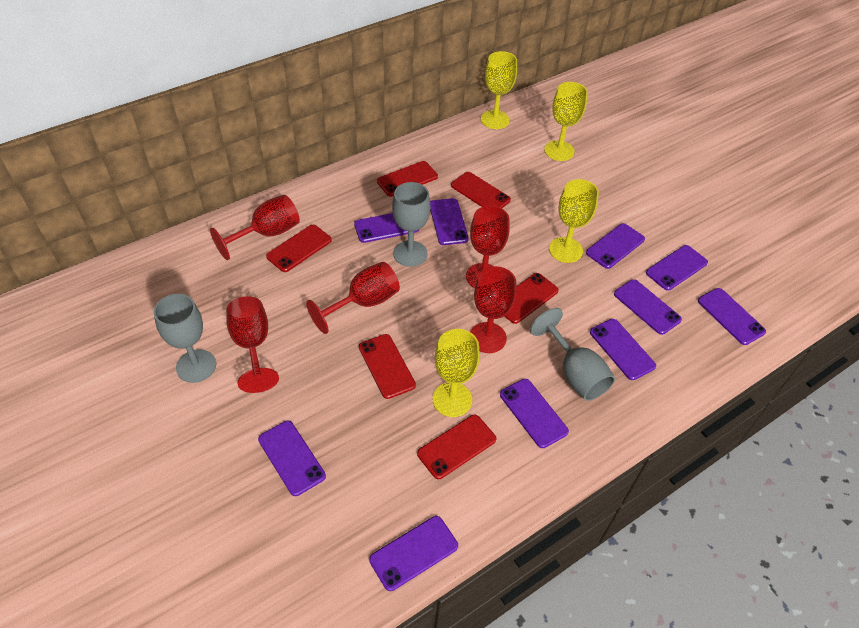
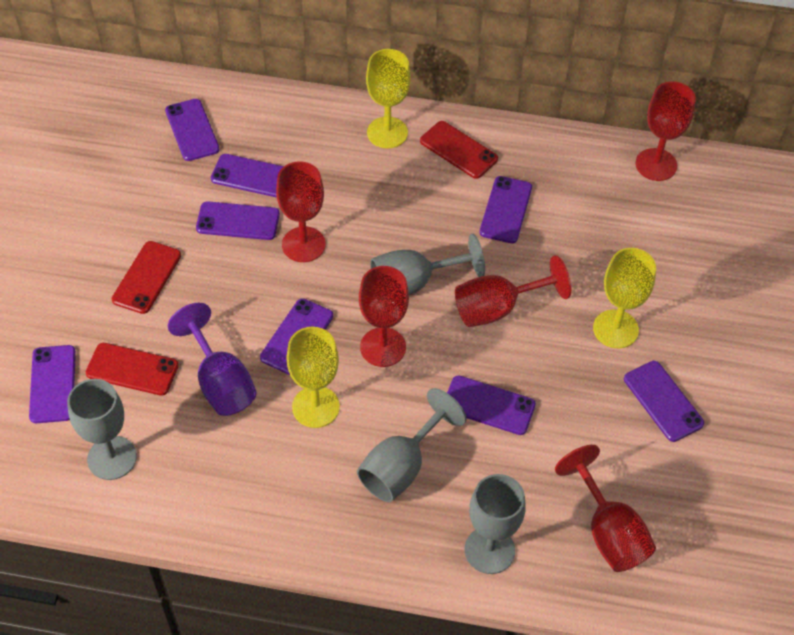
grey goblet: 3 -> 4
purple goblet: 0 -> 1
purple phone: 10 -> 8
red phone: 6 -> 3
yellow goblet: 4 -> 3

